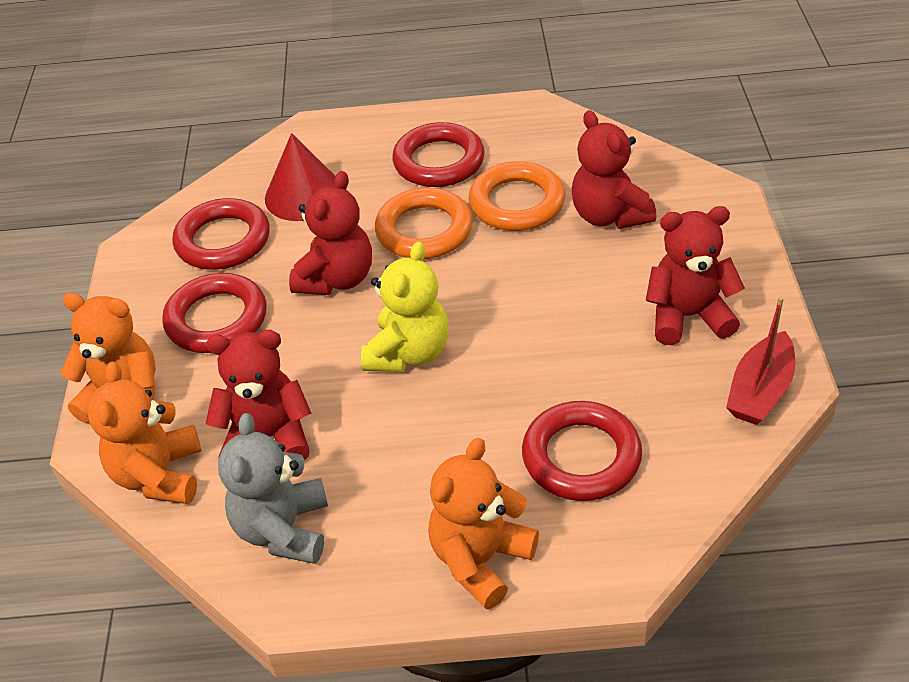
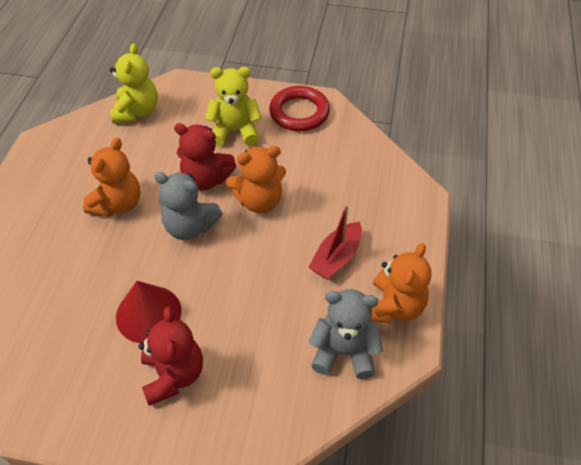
grey teddy bear: 1 -> 2
orange ring: 2 -> 0
red ring: 4 -> 1
red teddy bear: 4 -> 2
yellow teddy bear: 1 -> 2

